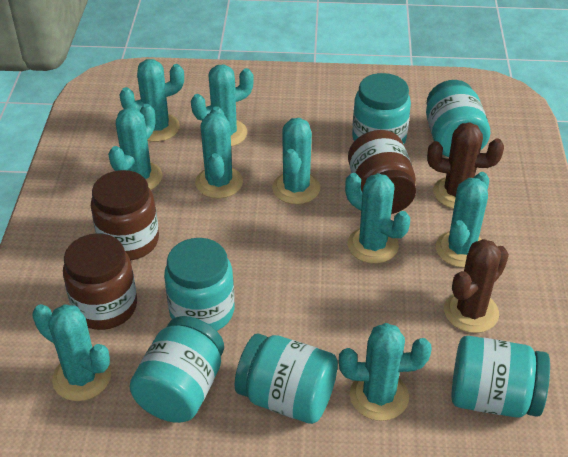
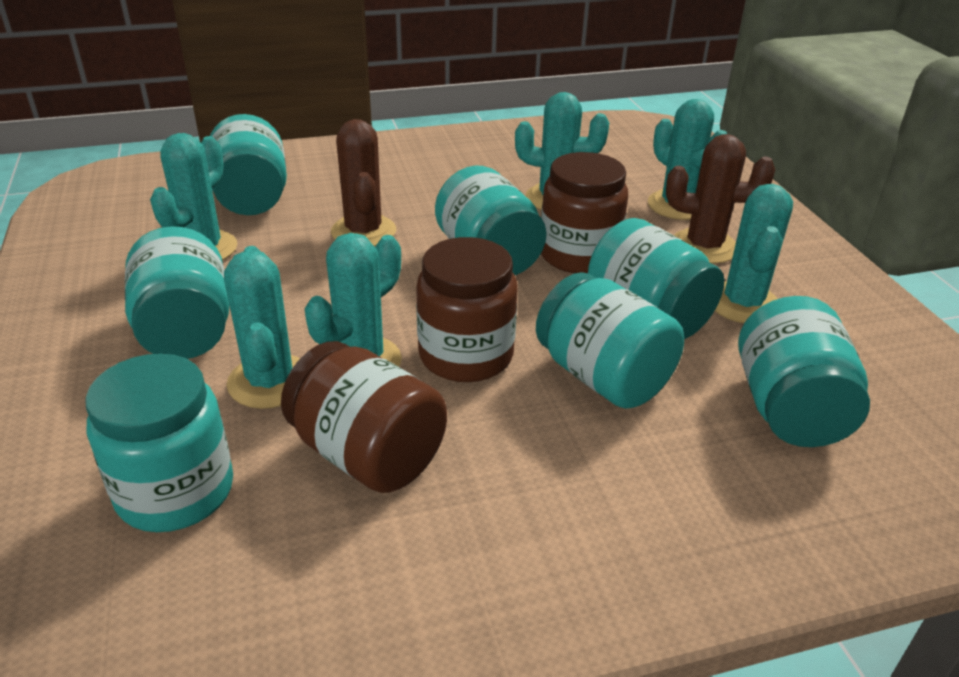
turquoise cactus: 9 -> 6
turquoise jar: 6 -> 7

